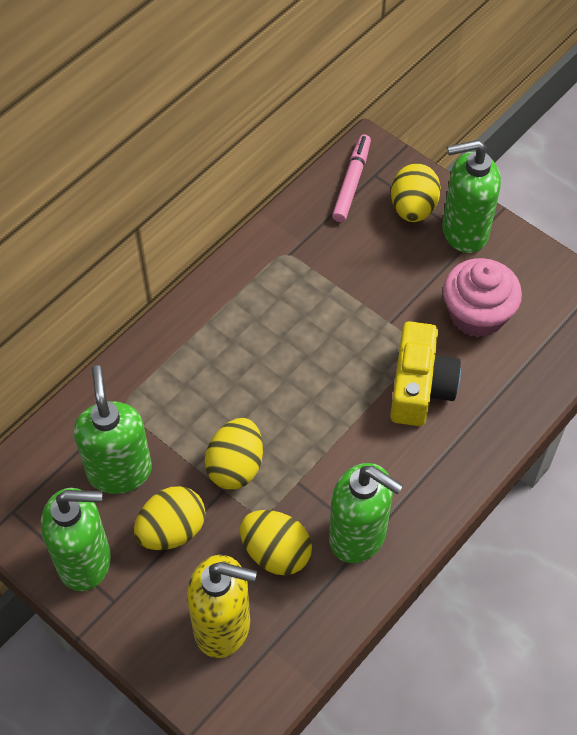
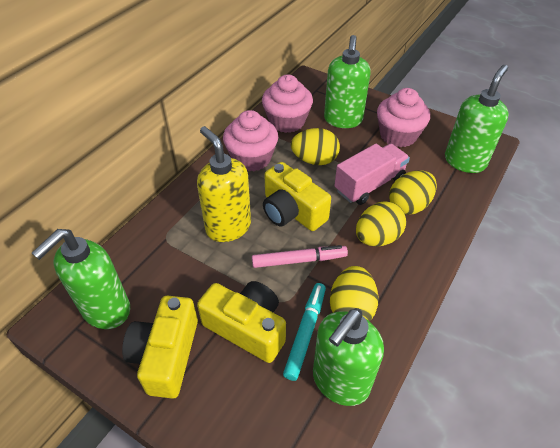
pink cupcake: 1 -> 3
pink truck: 0 -> 1
turquoise marker: 0 -> 1
yellow camera: 1 -> 3

